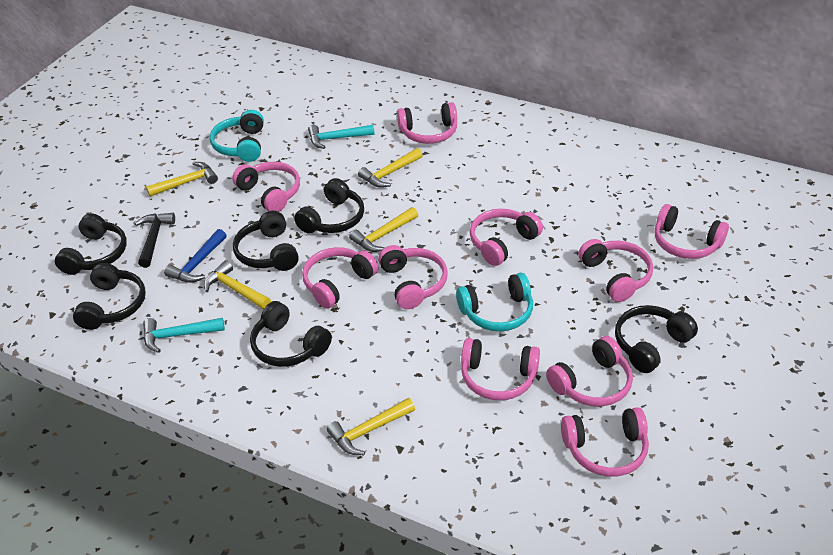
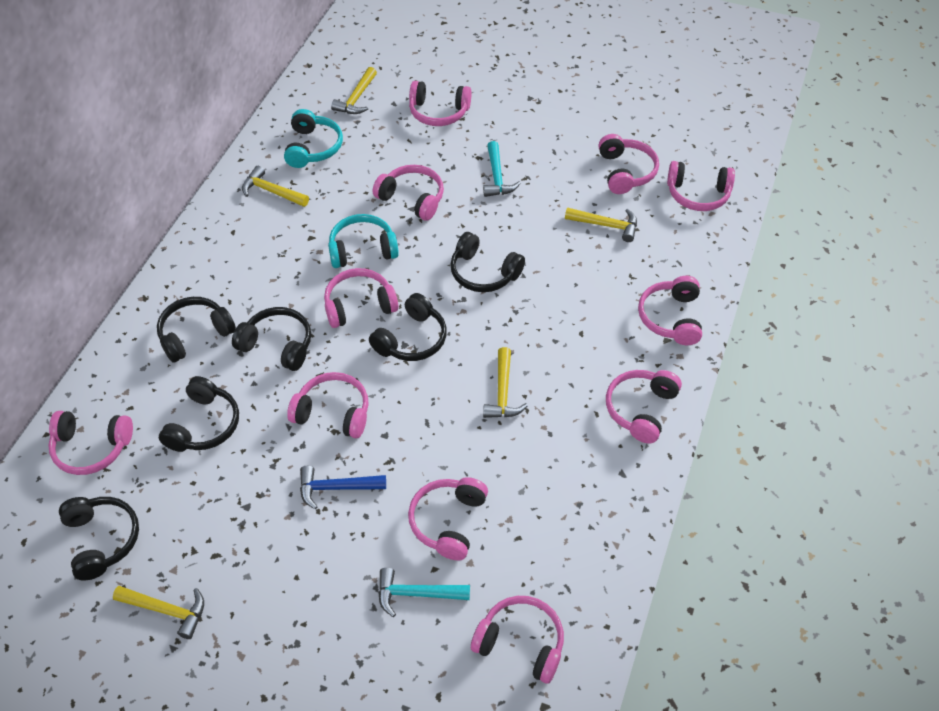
black hammer: 1 -> 0
pink headphones: 10 -> 11

